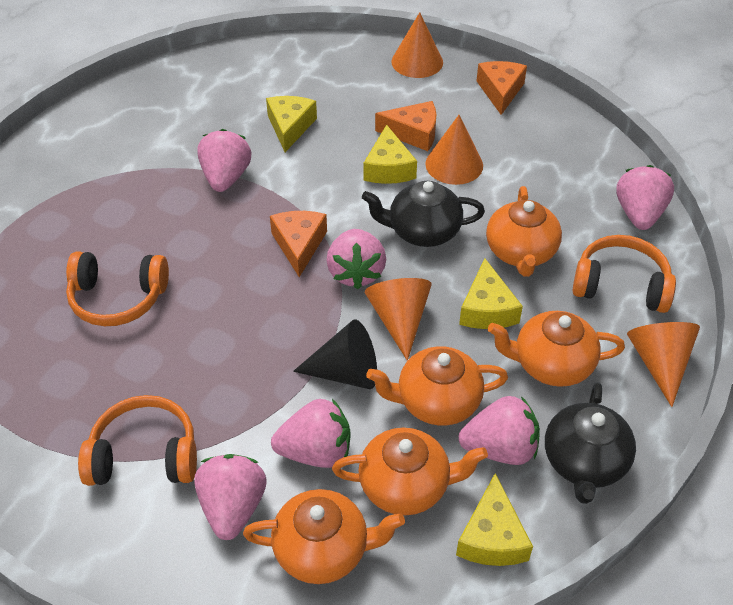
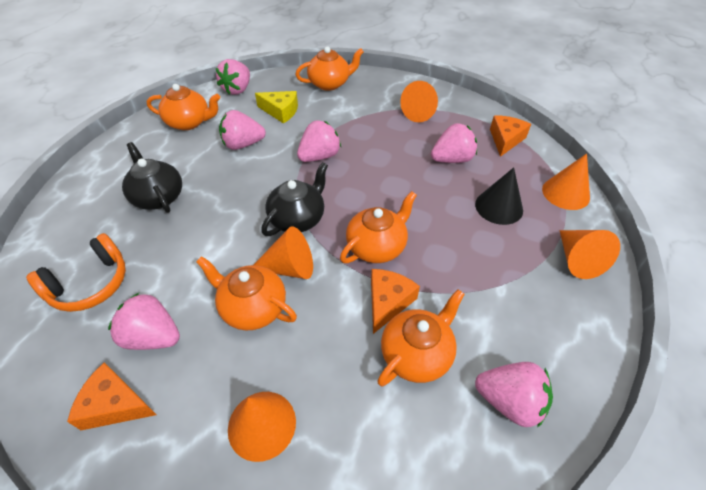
orange cone: 4 -> 5
orange headphones: 3 -> 1
yellow cheese: 4 -> 1

